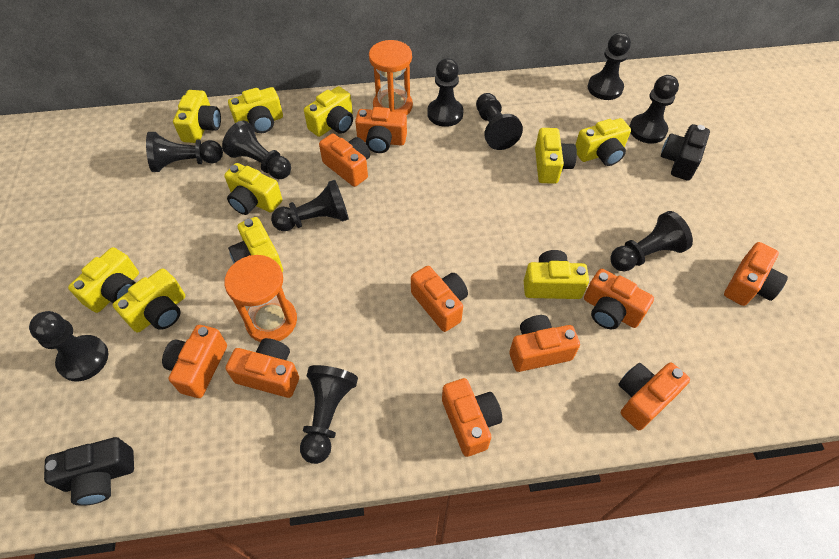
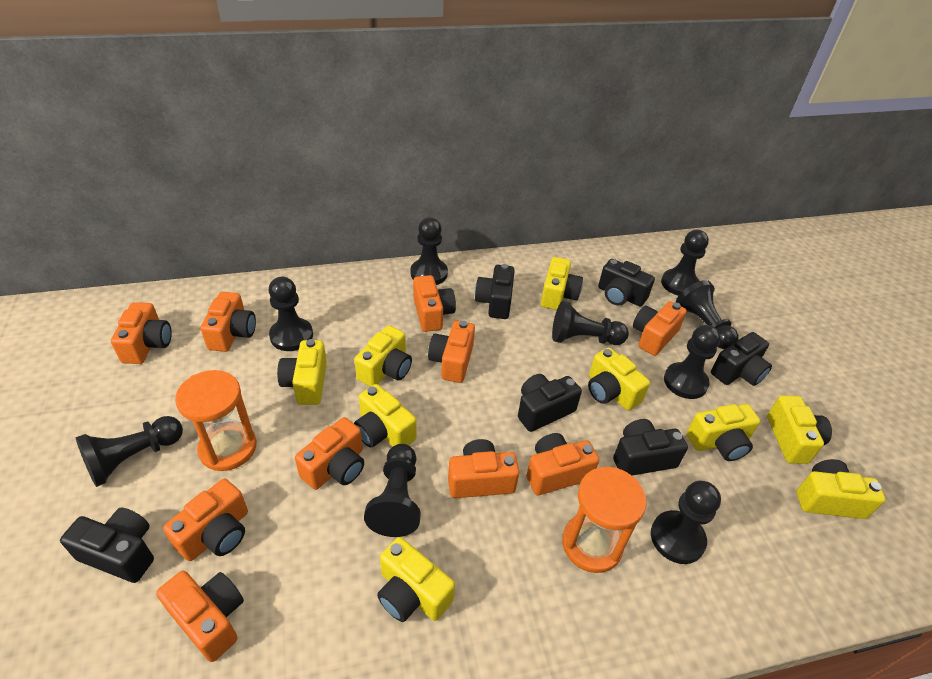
black camera: 2 -> 6
black pawn: 10 -> 9
yellow camera: 10 -> 9

